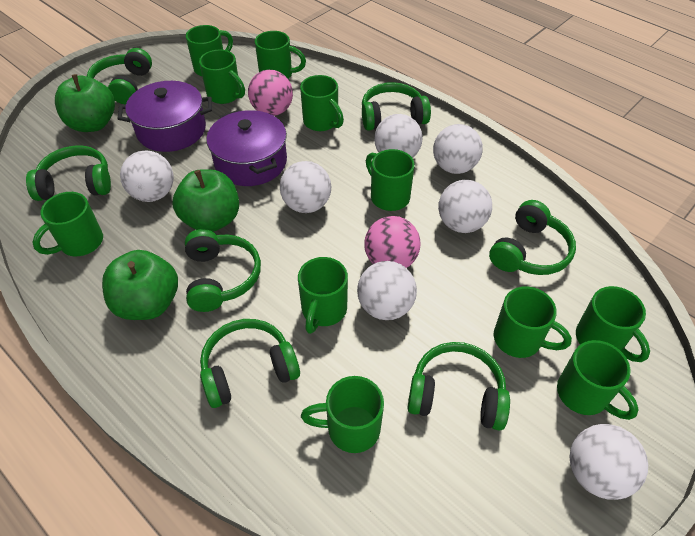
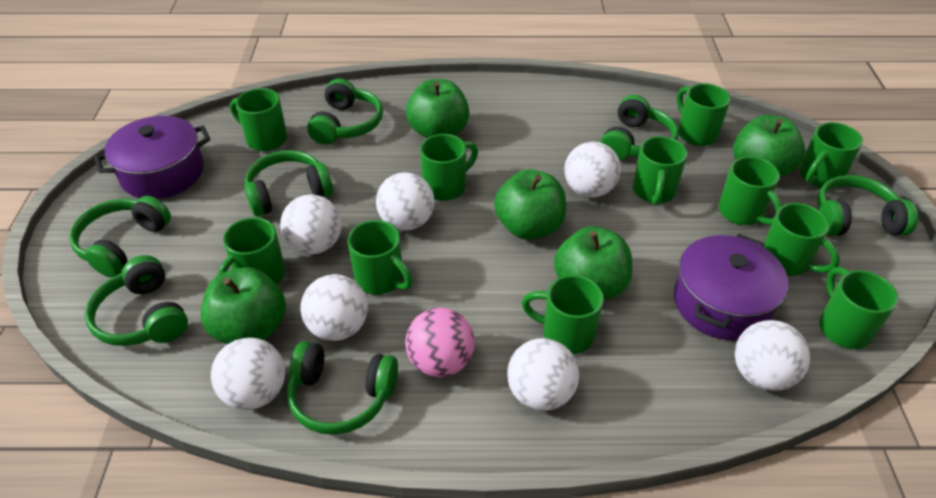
green apple: 3 -> 5
pink ball: 2 -> 1

